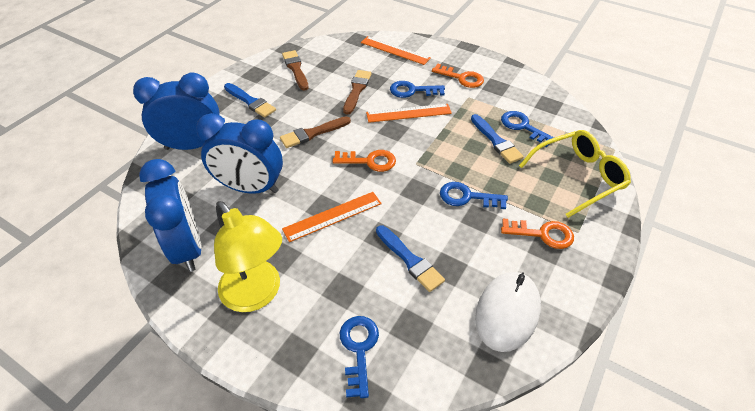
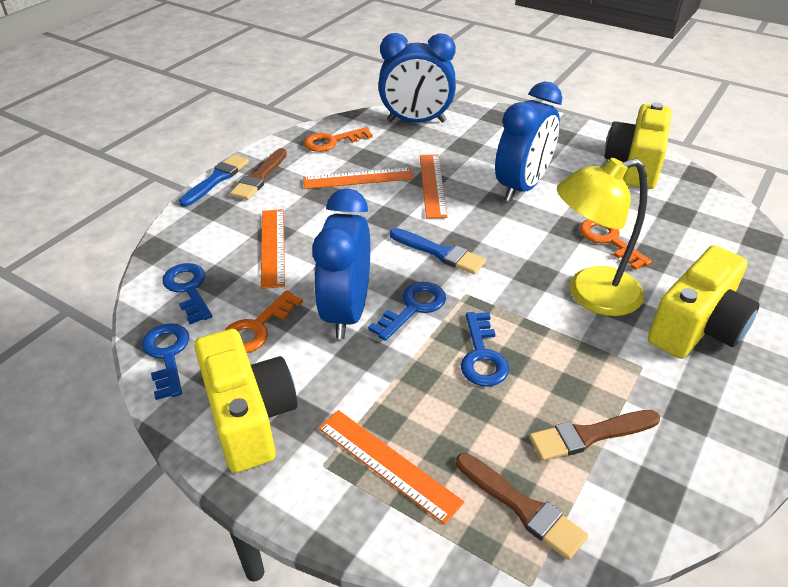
blue brush: 3 -> 2
orange ruler: 3 -> 4
white mouse: 1 -> 0
yellow camera: 0 -> 3
yellow glasses: 1 -> 0

